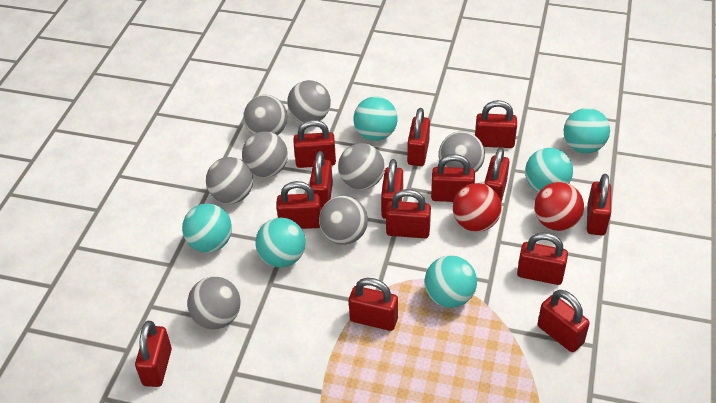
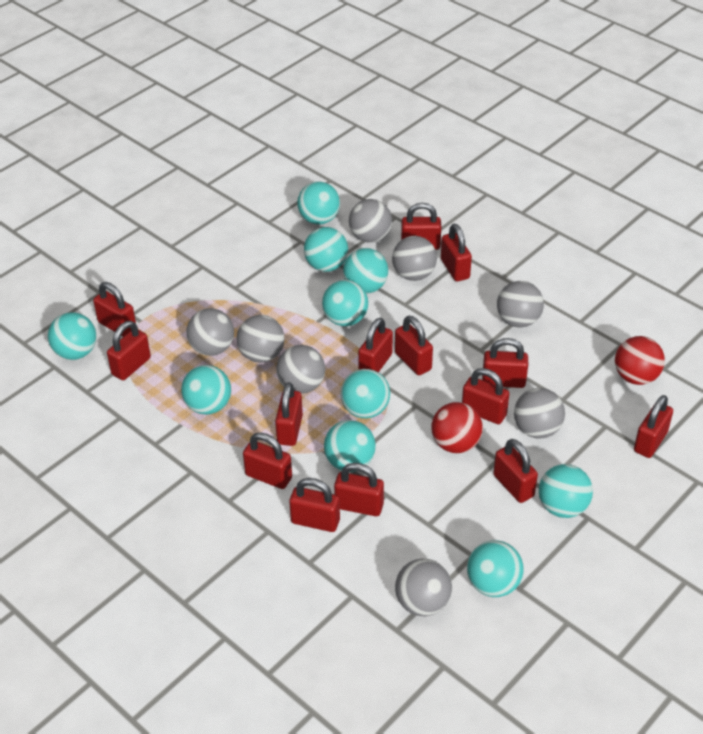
turquoise ball: 6 -> 10

